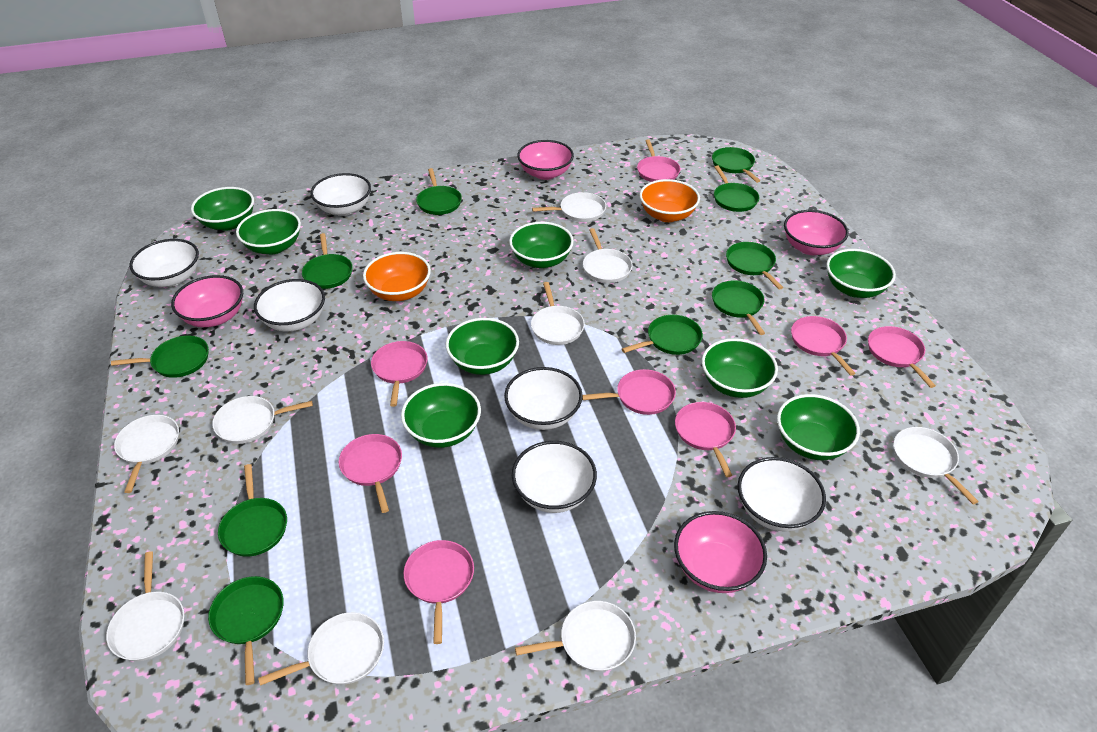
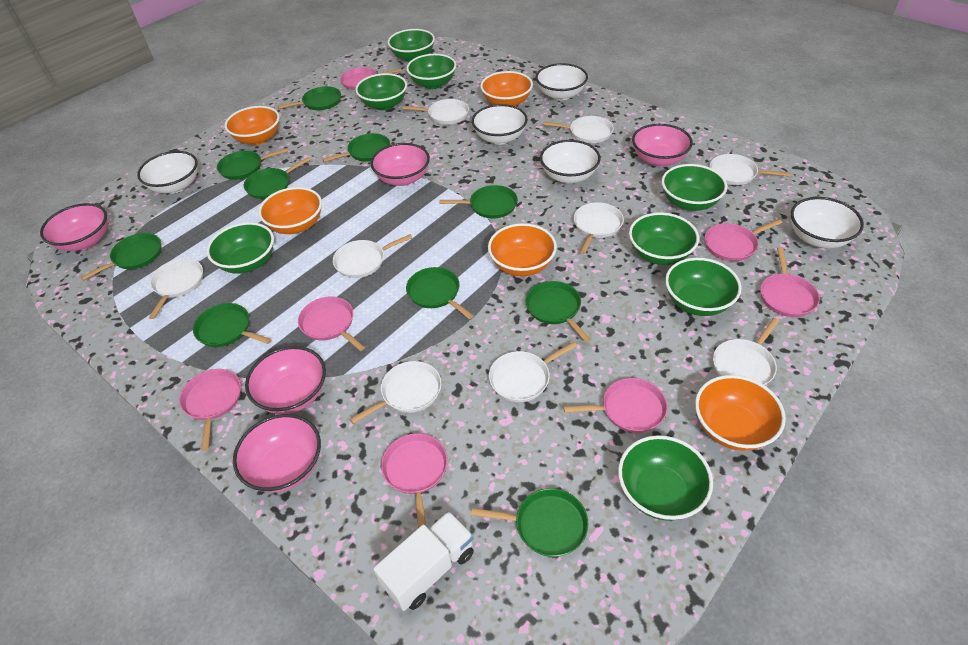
orange bowl: 2 -> 5
pink bowl: 4 -> 5
pink pan: 8 -> 7
white bowl: 6 -> 5
white truck: 0 -> 1

